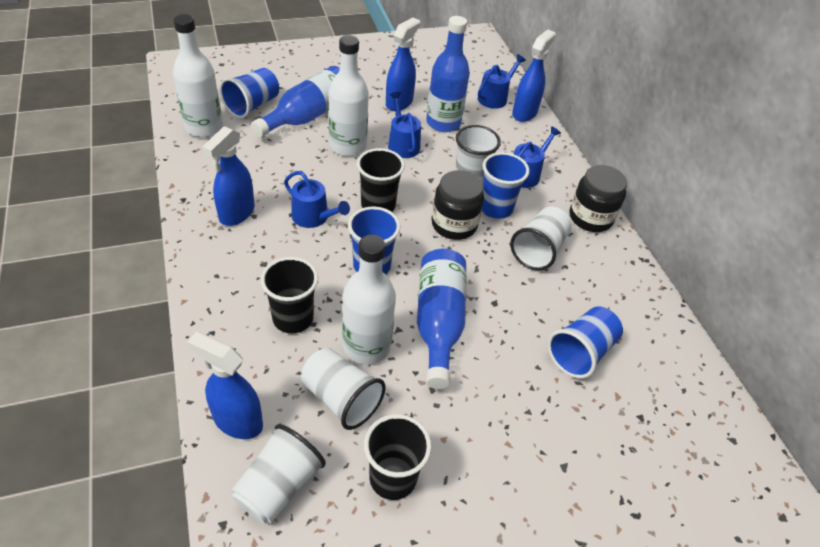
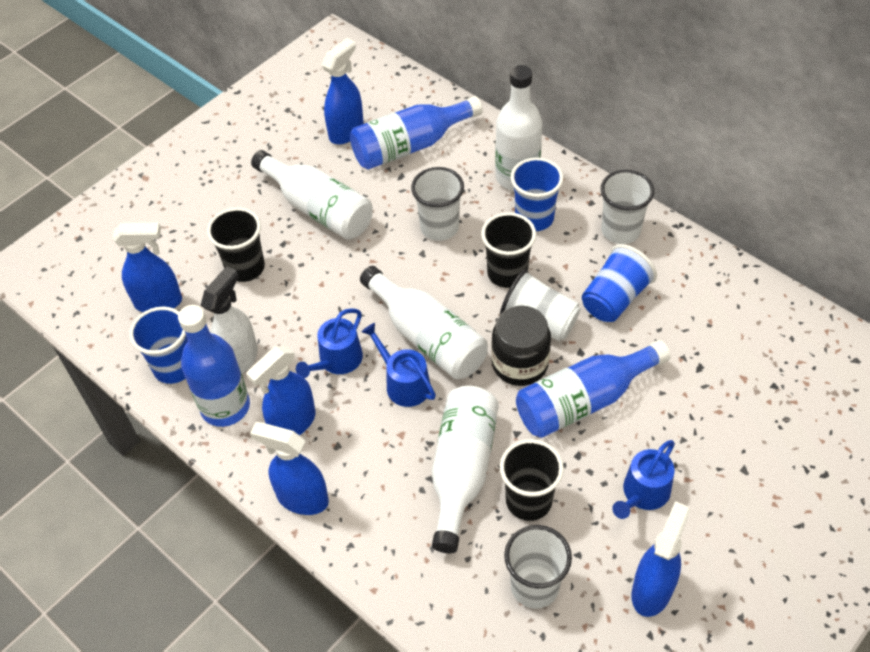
black jar: 2 -> 1
blue cup: 4 -> 3
blue spray bottle: 4 -> 5
blue watering can: 4 -> 3
white bottle: 3 -> 4
white spray bottle: 0 -> 1

